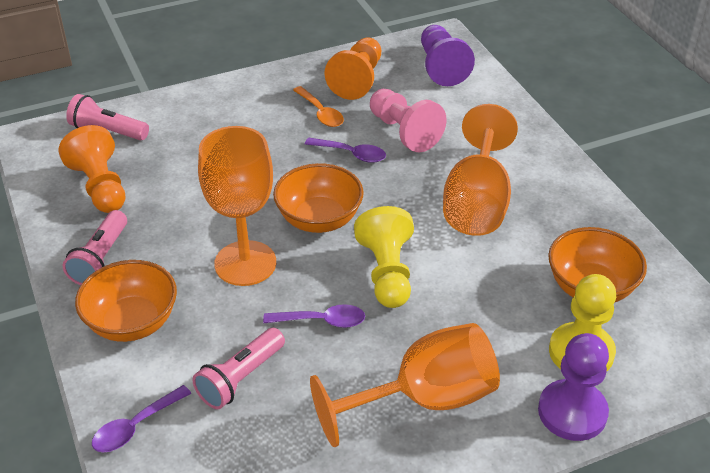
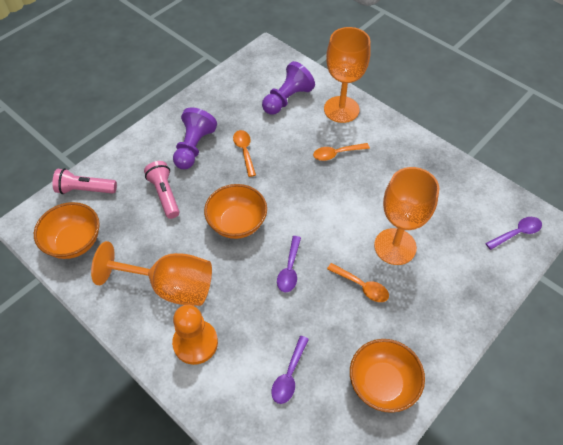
orange pawn: 2 -> 1
orange spoon: 1 -> 3
pink flashlight: 3 -> 2
pink pawn: 1 -> 0
yellow pawn: 2 -> 0

